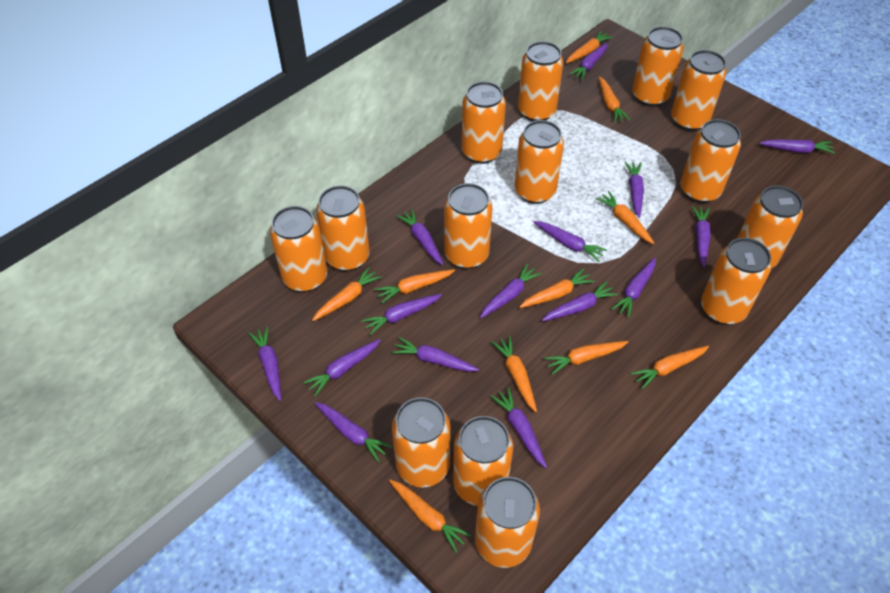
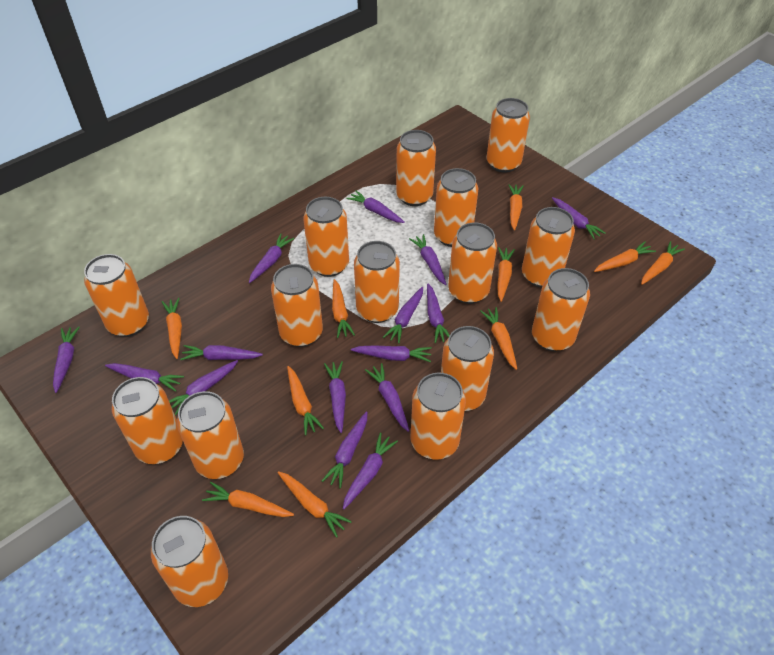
orange can: 14 -> 15

